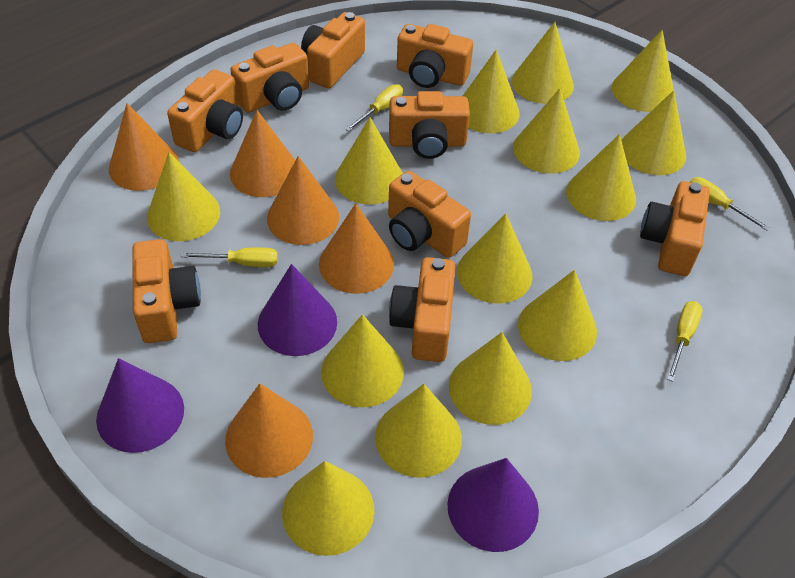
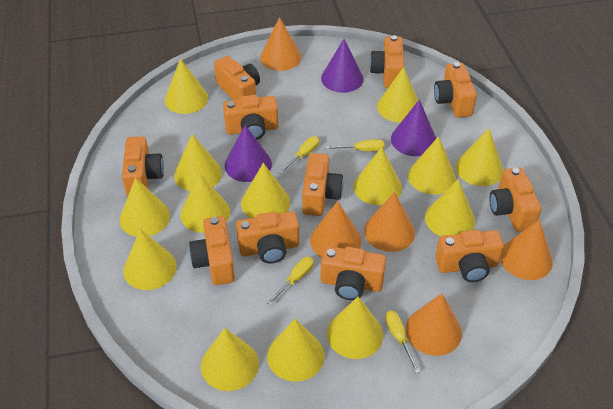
orange camera: 9 -> 11

